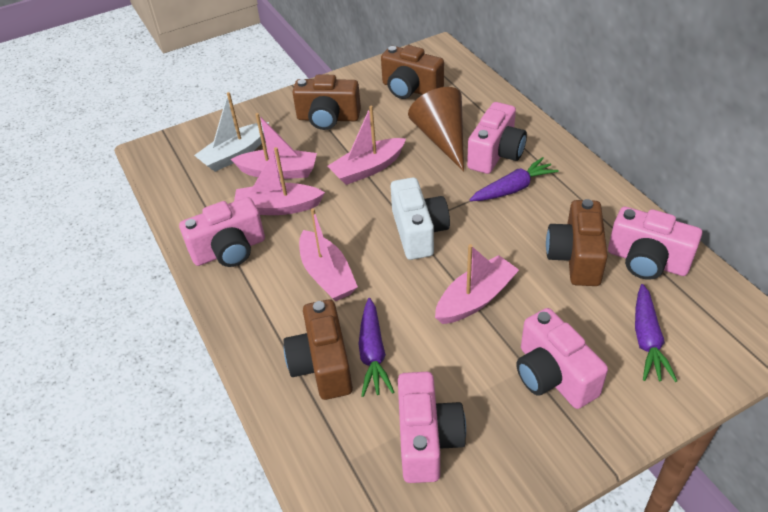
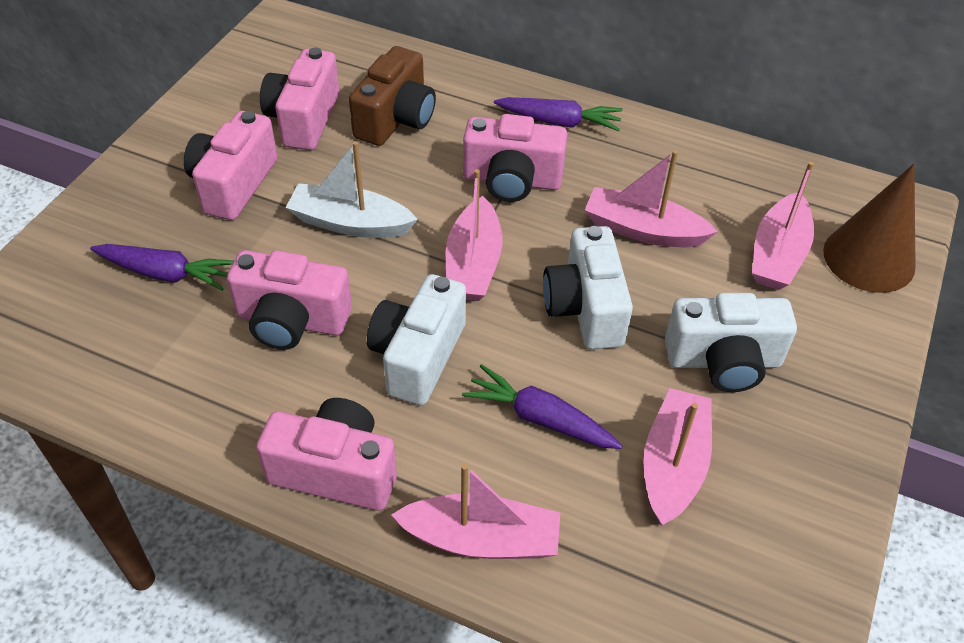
brown camera: 4 -> 1
white camera: 1 -> 3

